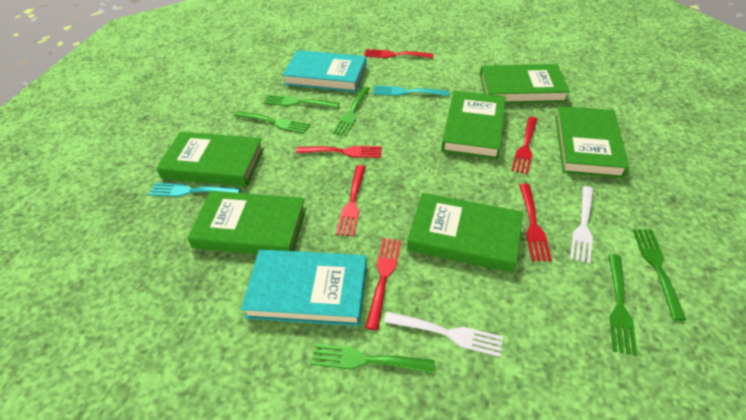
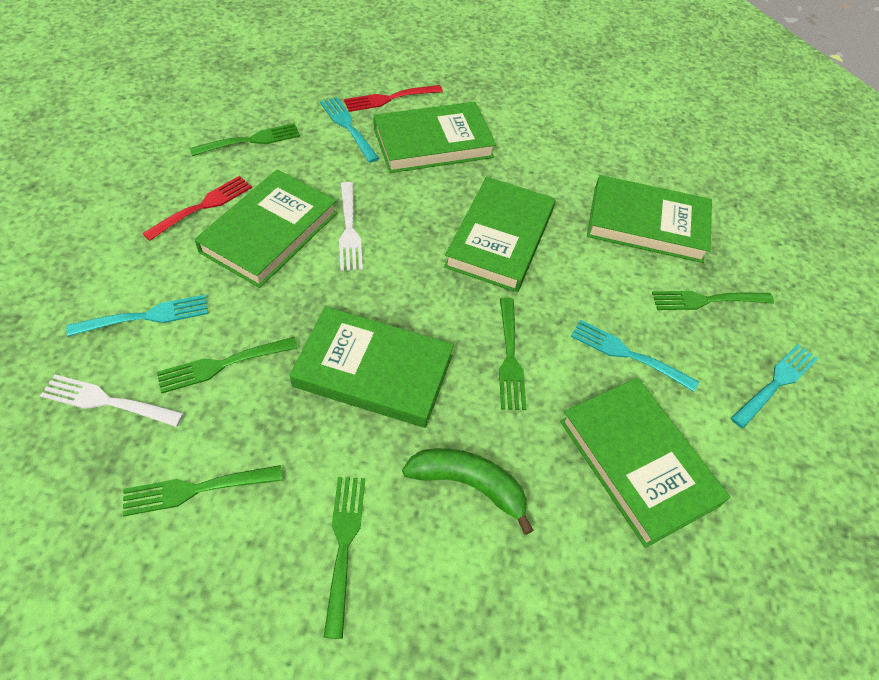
green banana: 0 -> 1
red fork: 6 -> 2
turquoise book: 2 -> 0
turquoise fork: 2 -> 4

